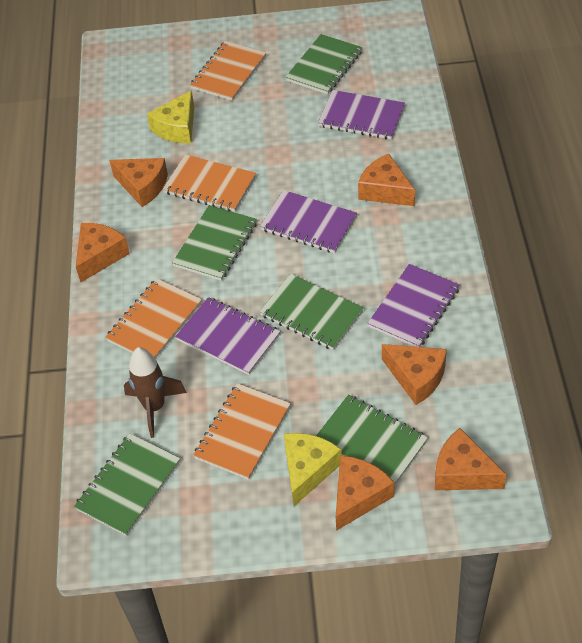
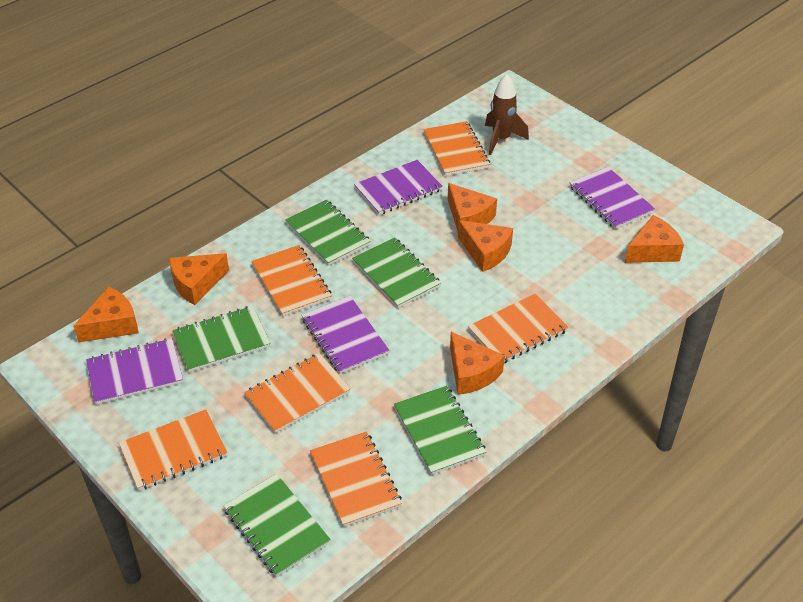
orange notebook: 4 -> 6
yellow cheese: 2 -> 0

